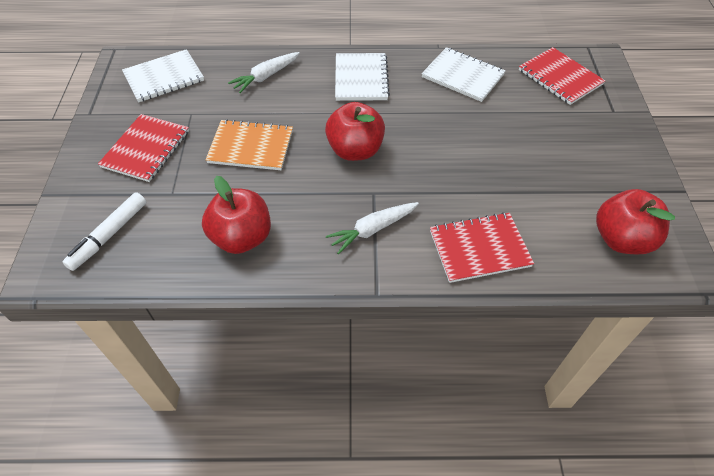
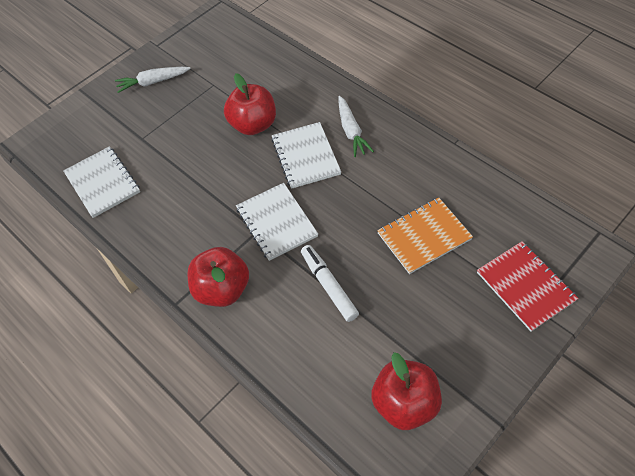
red notebook: 3 -> 1

